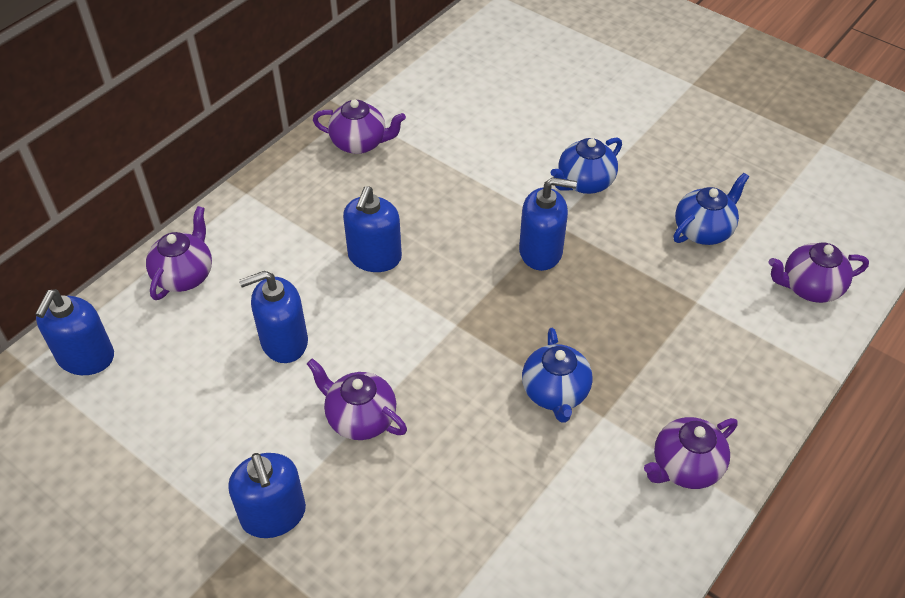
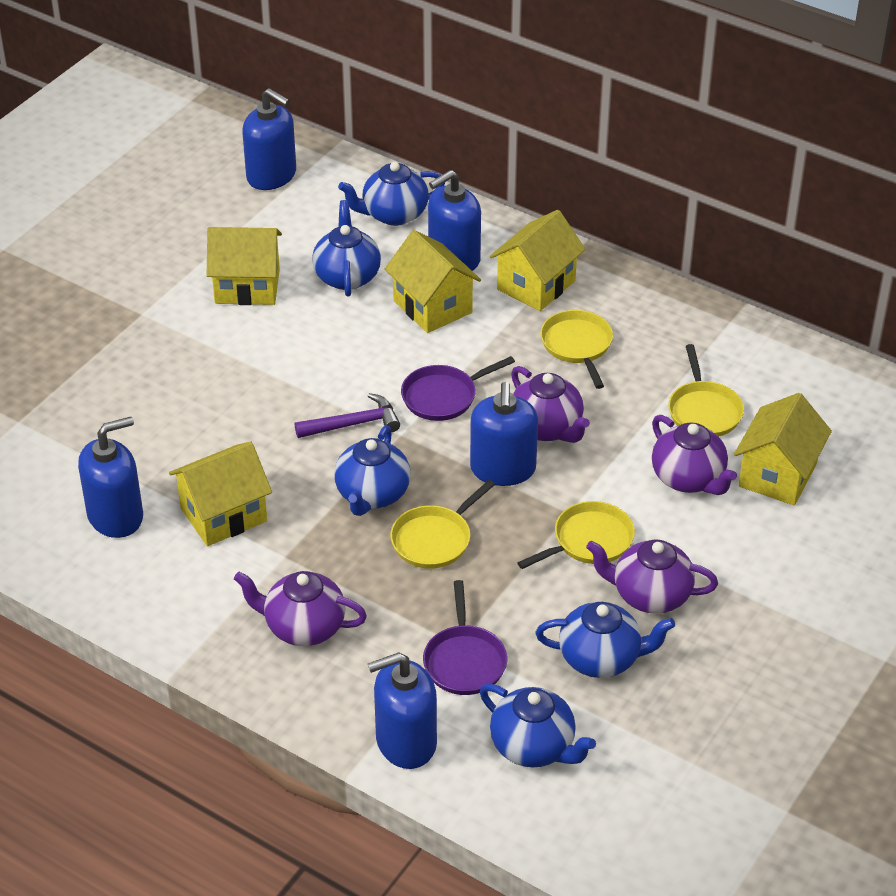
blue teapot: 3 -> 5
purple hammer: 0 -> 1
purple pan: 0 -> 2
purple teapot: 5 -> 4
yellow house: 0 -> 5
yellow pan: 0 -> 4

